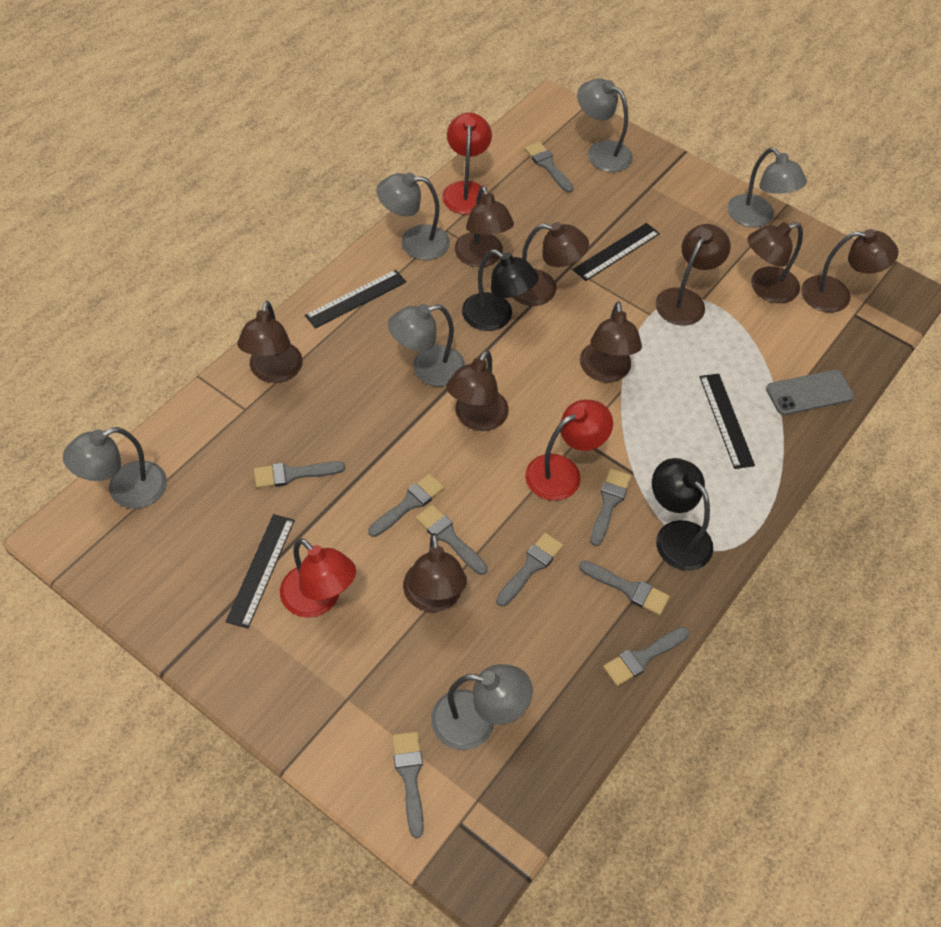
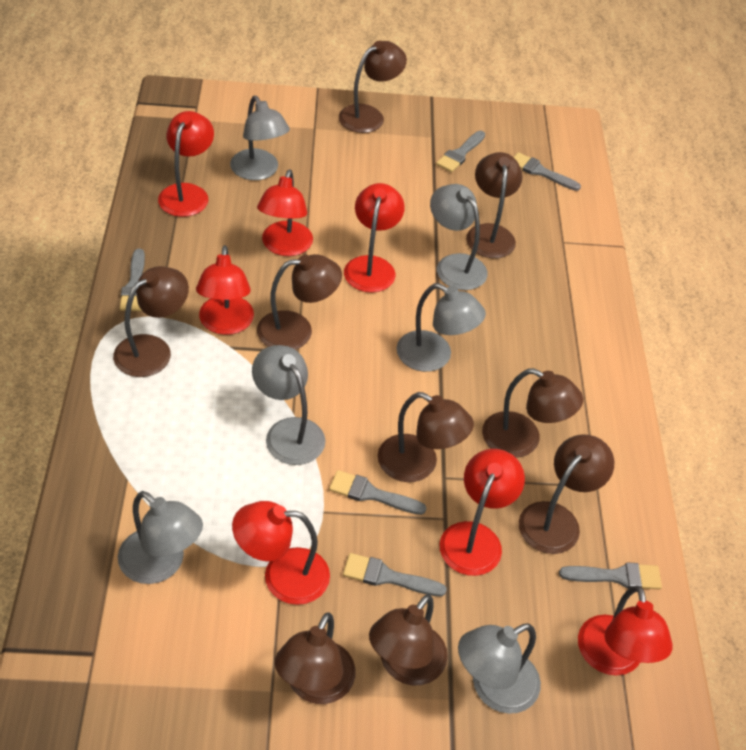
black lamp: 2 -> 0
black ruler: 4 -> 0
grey brush: 9 -> 6
grey phone: 1 -> 0
red lamp: 3 -> 7

